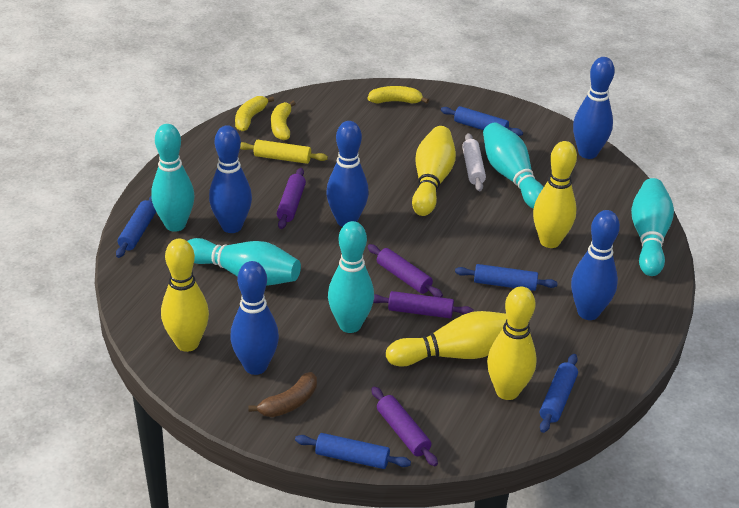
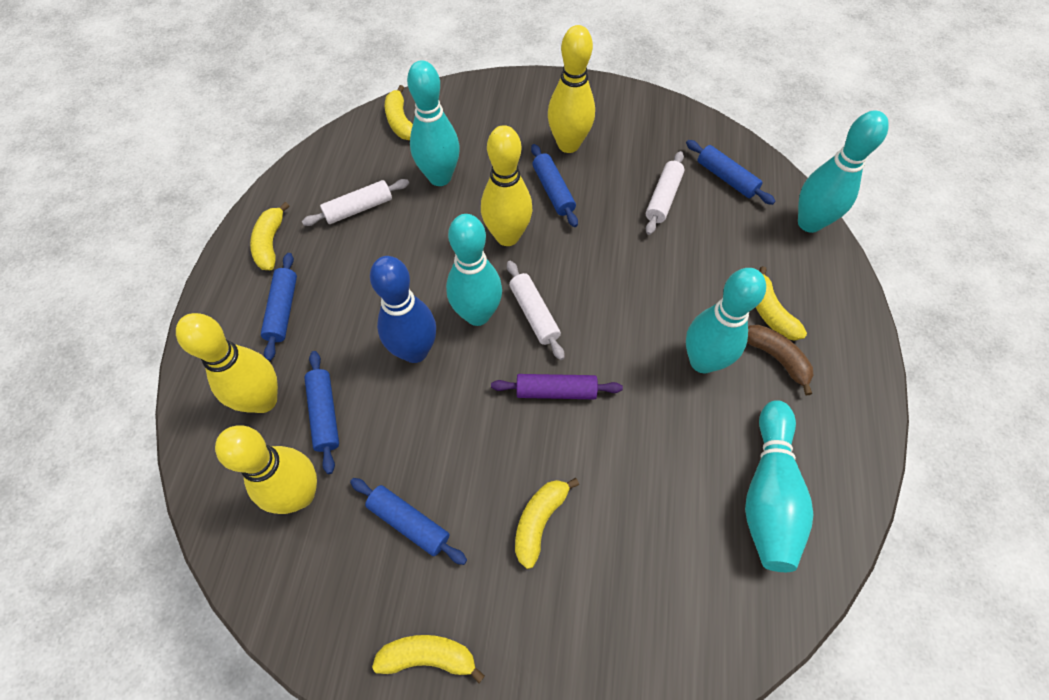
blue bowling pin: 5 -> 1
purple rolling pin: 4 -> 1
white rolling pin: 1 -> 3
yellow banana: 3 -> 5
yellow bowling pin: 5 -> 4
yellow rolling pin: 1 -> 0

